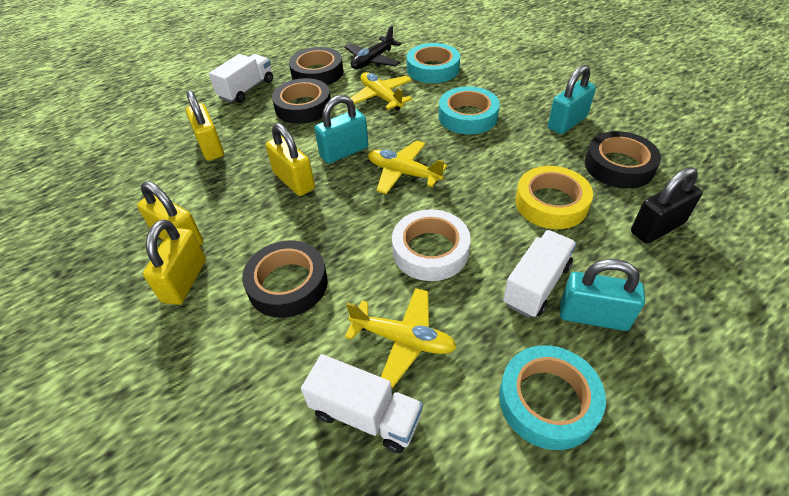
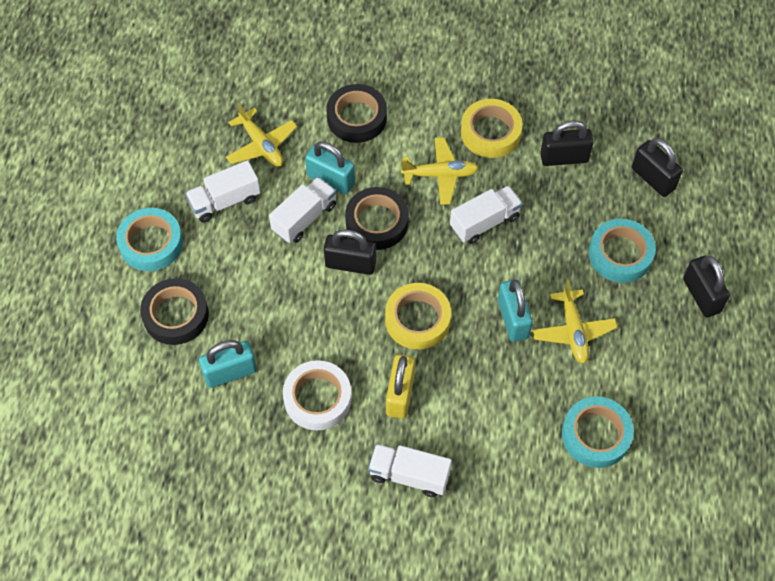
black padlock: 1 -> 4
black plane: 1 -> 0
black tape: 4 -> 3
white truck: 3 -> 4
yellow padlock: 4 -> 1
yellow tape: 1 -> 2

